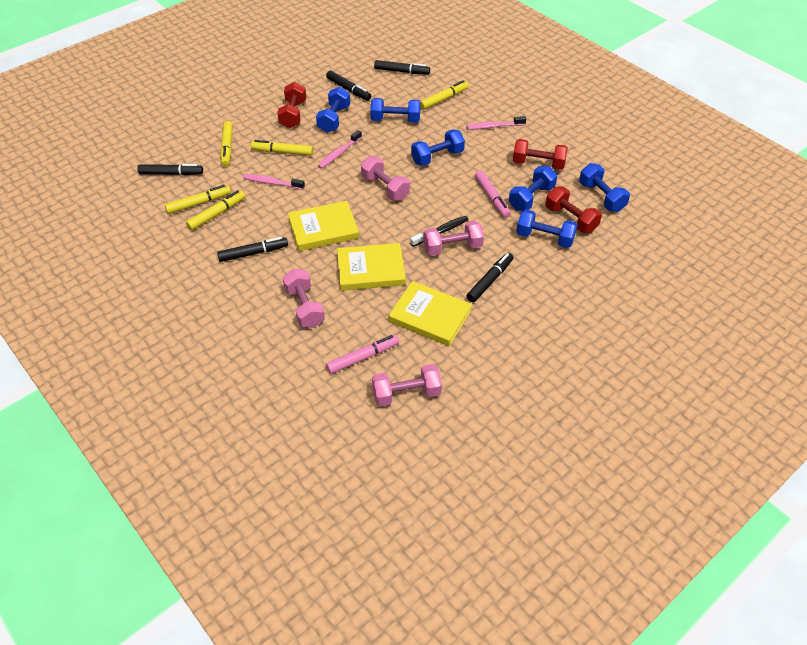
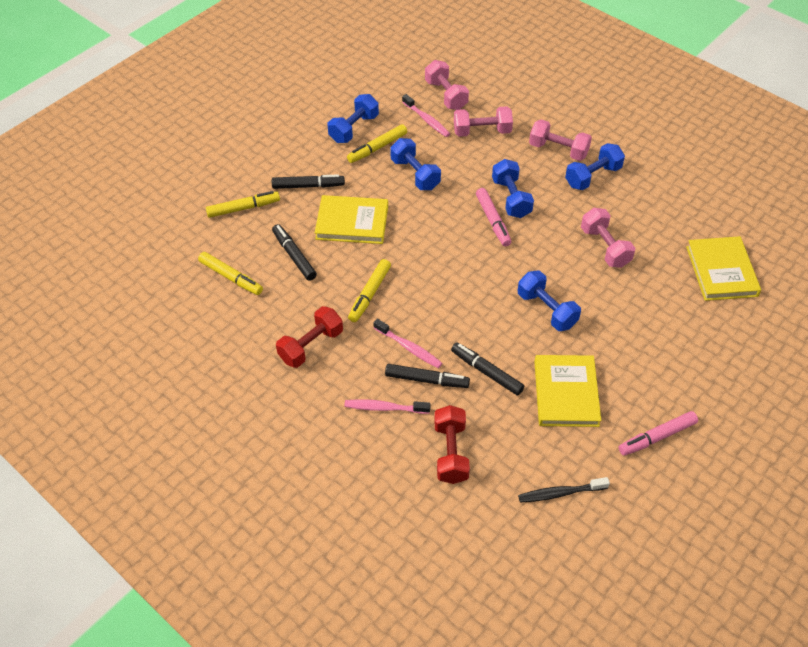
black marker: 5 -> 4
blue dumbbell: 6 -> 5
red dumbbell: 3 -> 2
yellow marker: 5 -> 4

